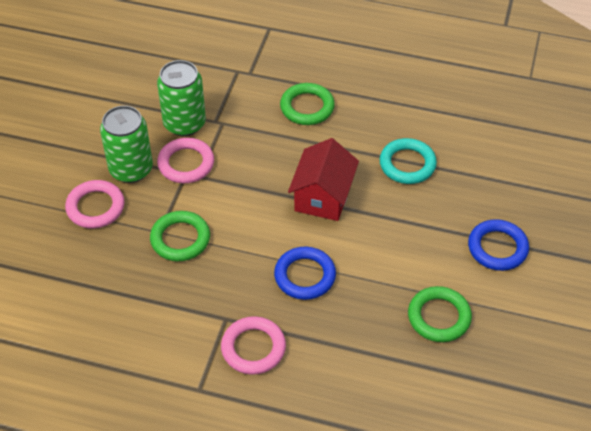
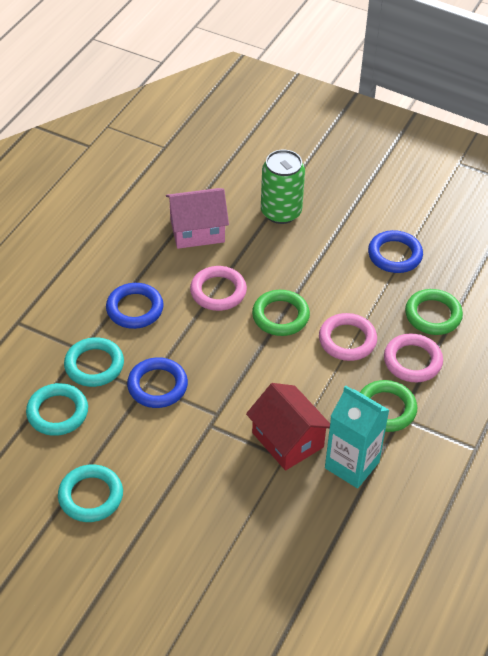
blue ring: 2 -> 3
green can: 2 -> 1
pink house: 0 -> 1
turquoise carton: 0 -> 1
turquoise ring: 1 -> 3

